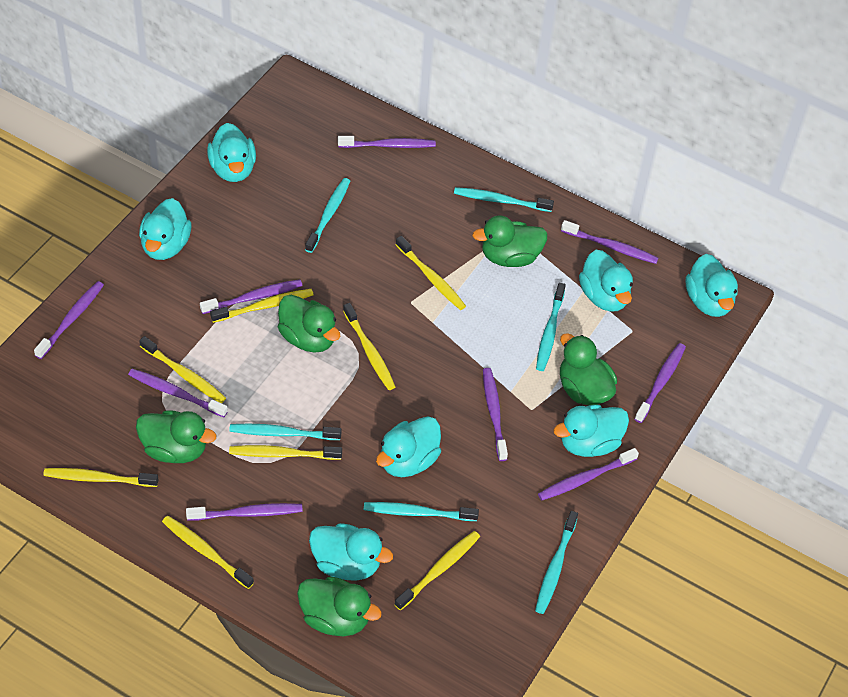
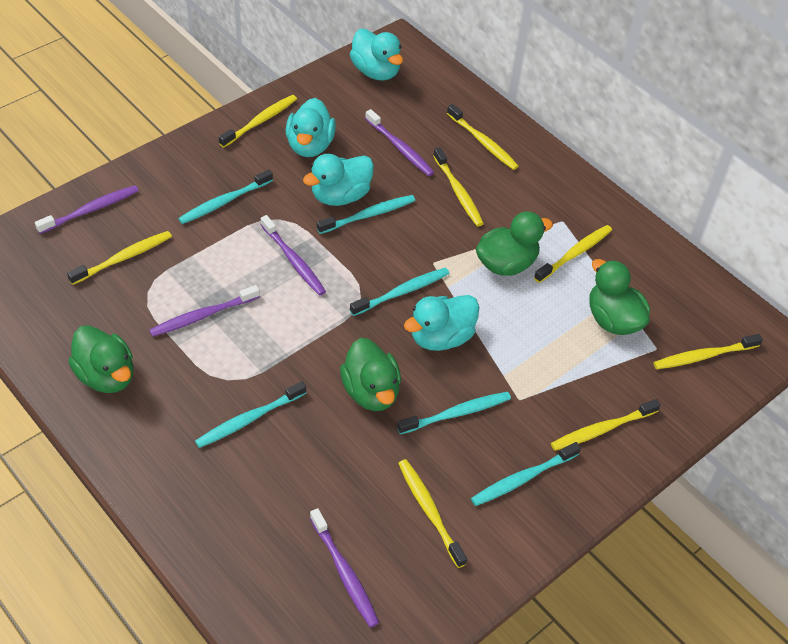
green duck: 5 -> 4
purple toothbrush: 9 -> 5
turquoise duck: 7 -> 4

